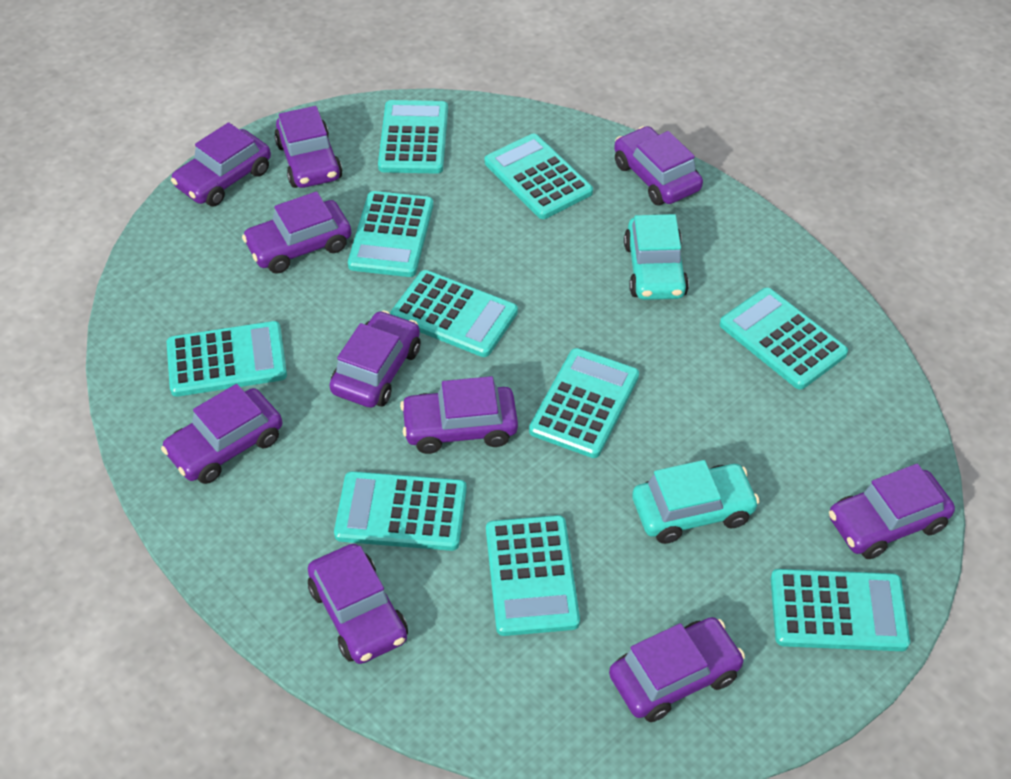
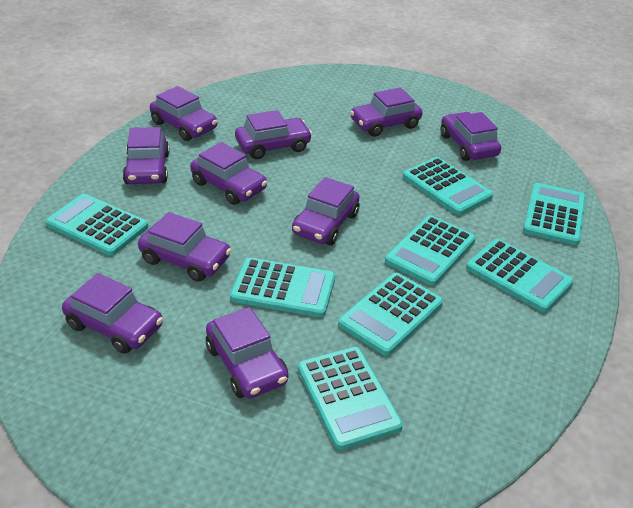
turquoise calculator: 10 -> 8
turquoise car: 2 -> 0

